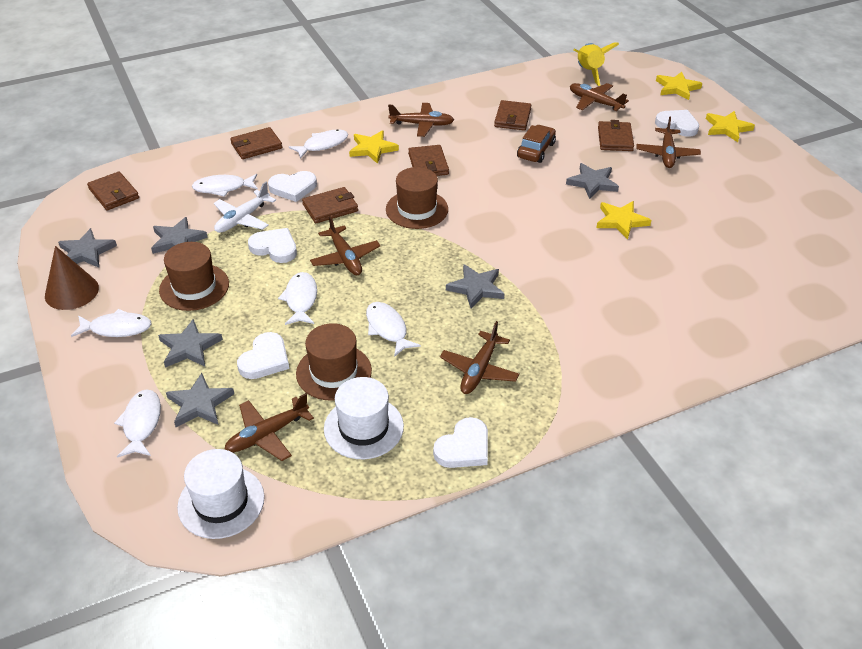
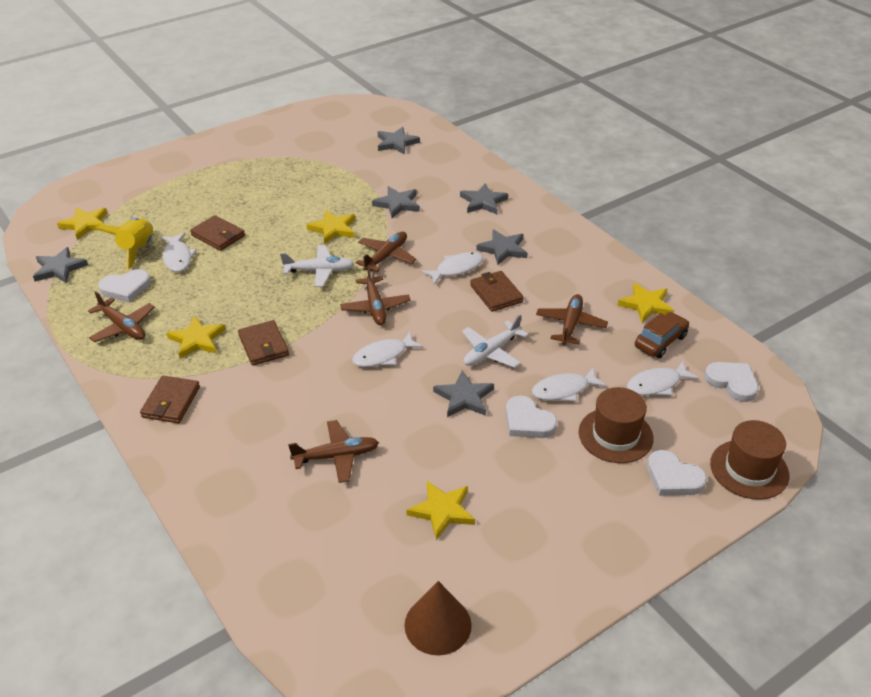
brown hat: 3 -> 2
brown plane: 6 -> 5
brown wallet: 6 -> 4
white fish: 6 -> 5
white hat: 2 -> 0
white heart: 5 -> 4
white plane: 1 -> 2
yellow star: 4 -> 5

